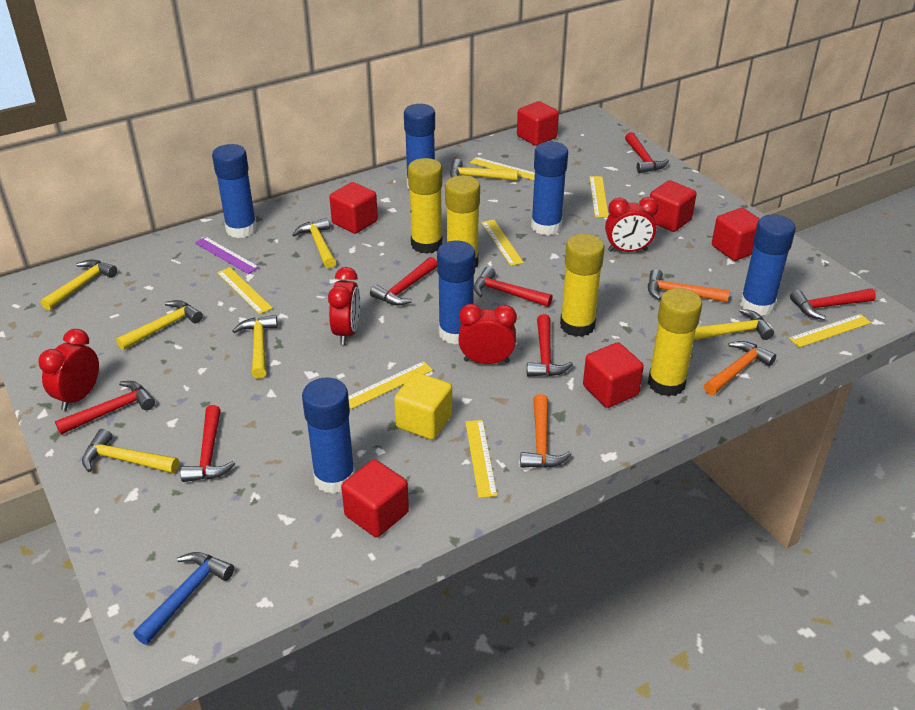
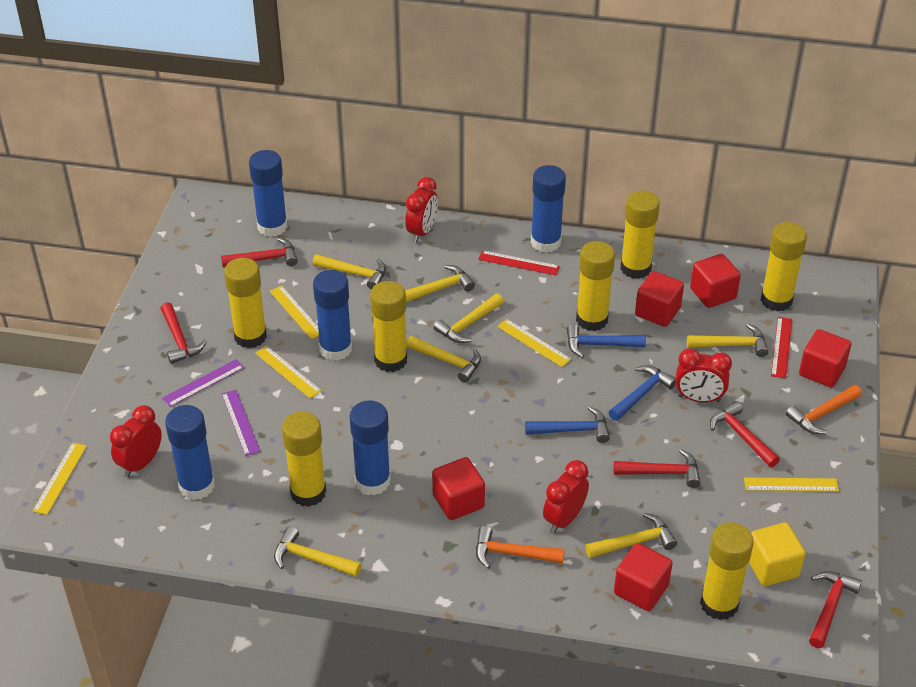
blue glue stick: 6 -> 5
blue hammer: 1 -> 3
orange hammer: 3 -> 2
purple ruler: 1 -> 2
red cube: 6 -> 5
red hammer: 7 -> 5
red ruler: 0 -> 2
yellow glue stick: 4 -> 7
yellow ruler: 7 -> 5

